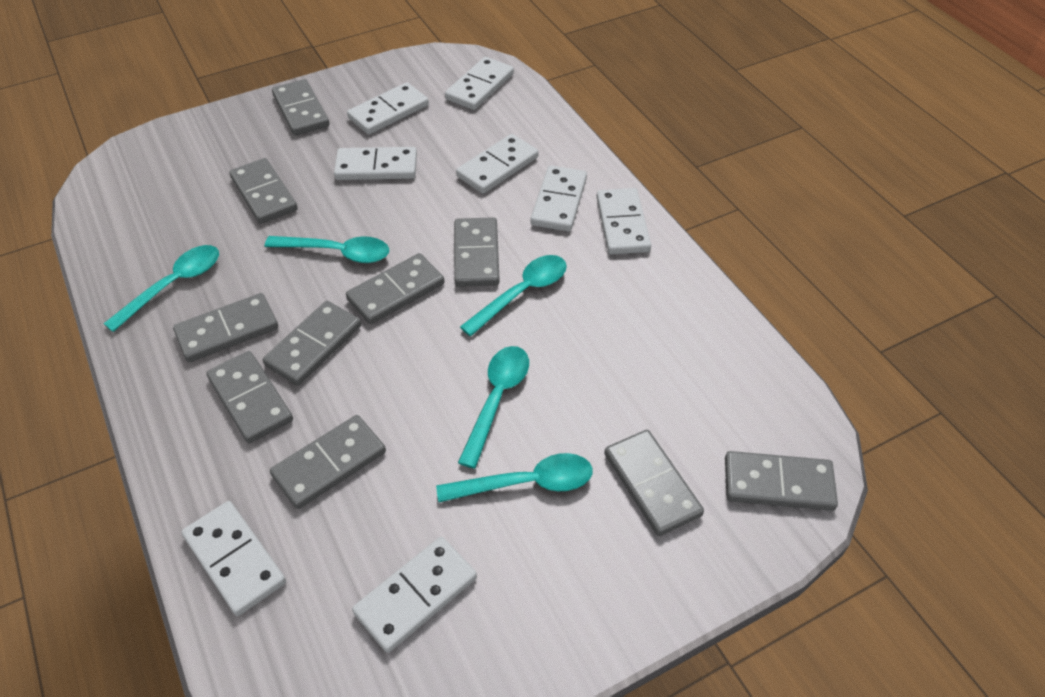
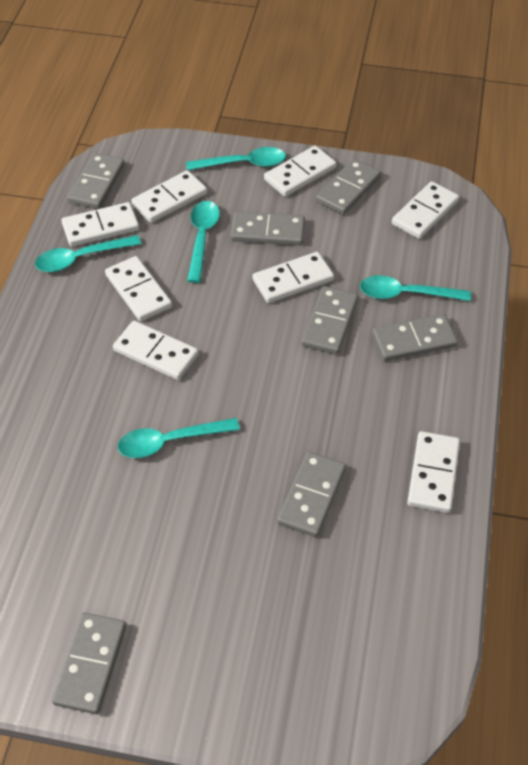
grey domino: 10 -> 7

